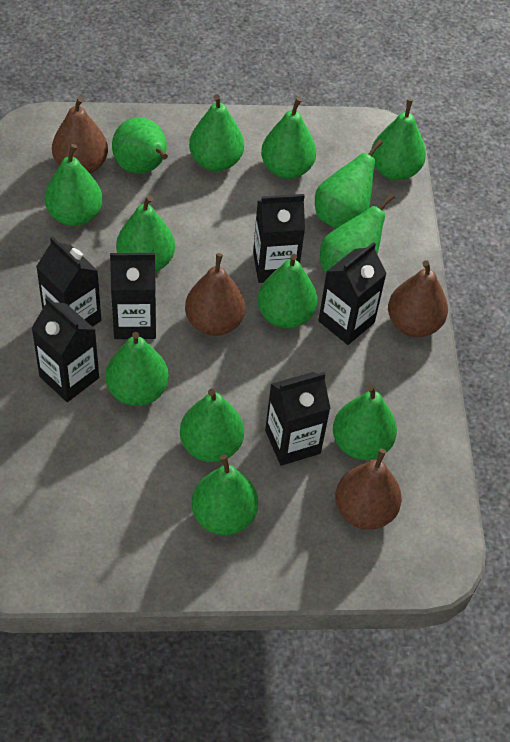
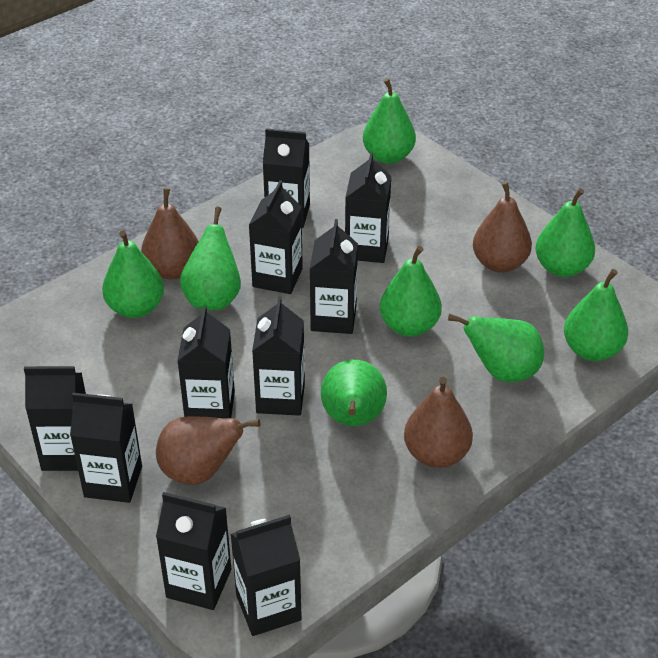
black carton: 6 -> 10
green pear: 13 -> 8

